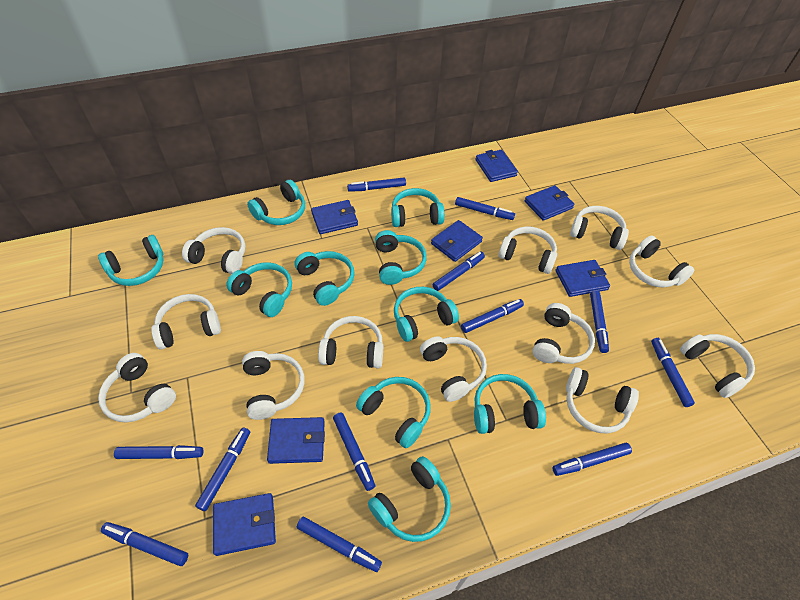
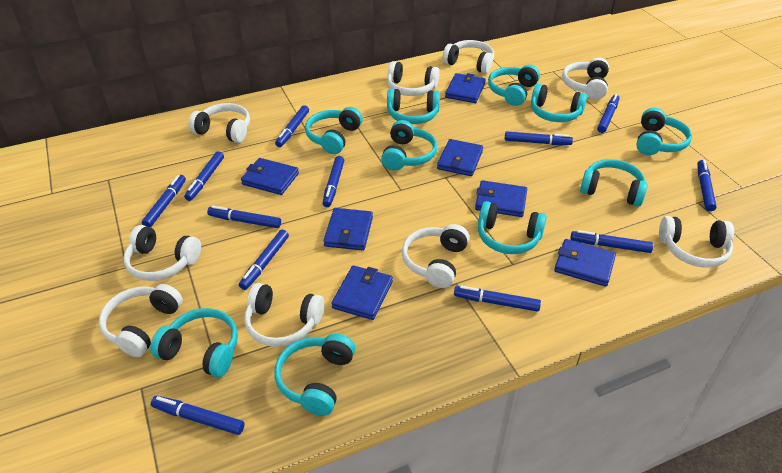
white headphones: 12 -> 9

